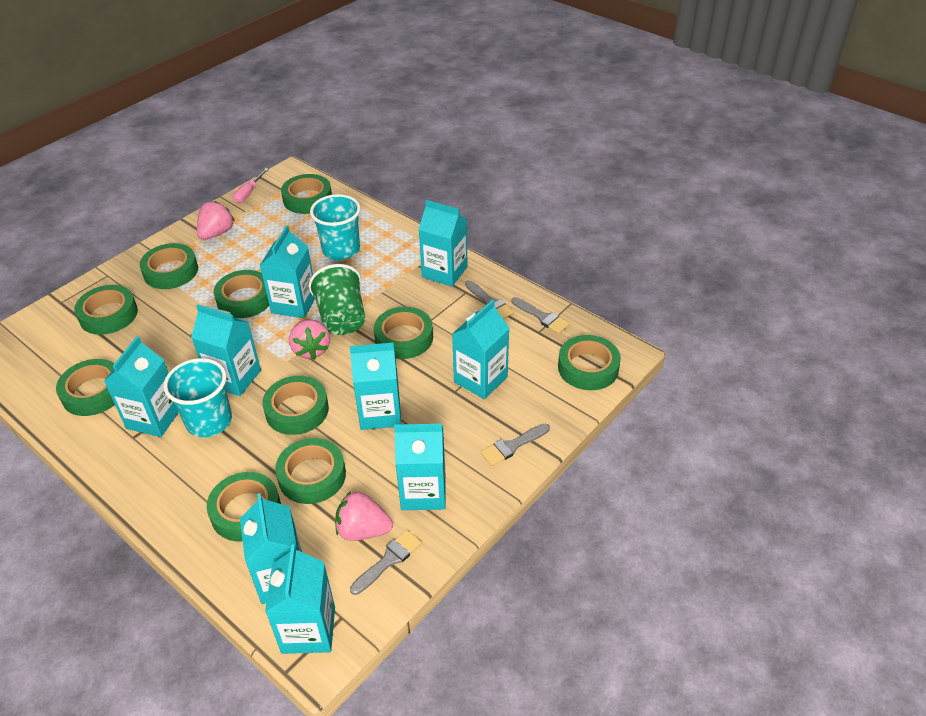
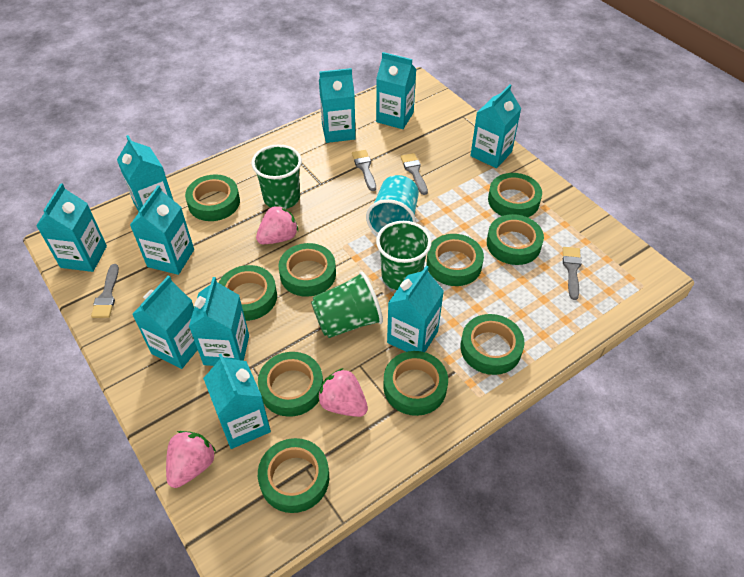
green cup: 1 -> 3
pink screwdriver: 1 -> 0
turquoise carton: 9 -> 10
turquoise cup: 2 -> 1

